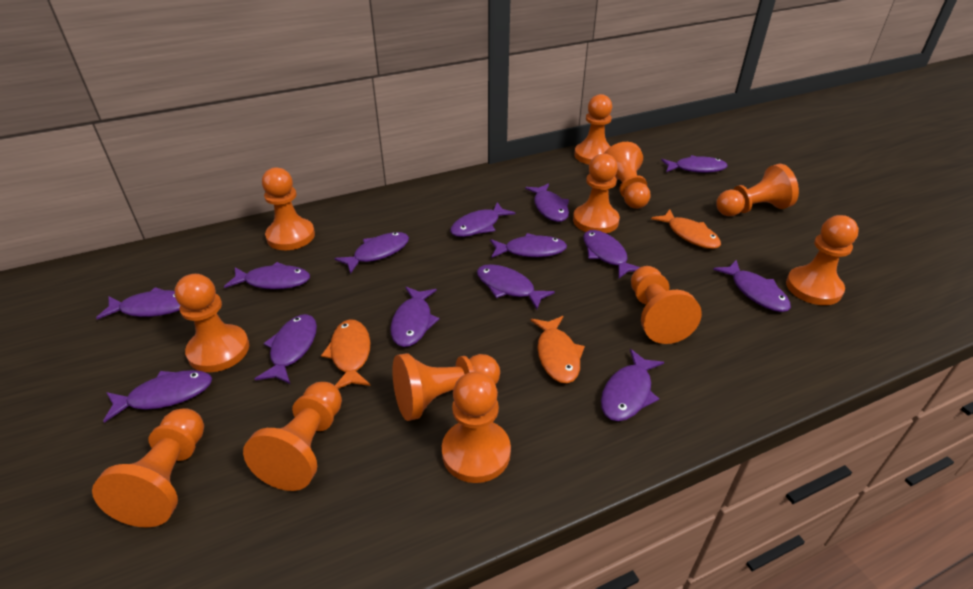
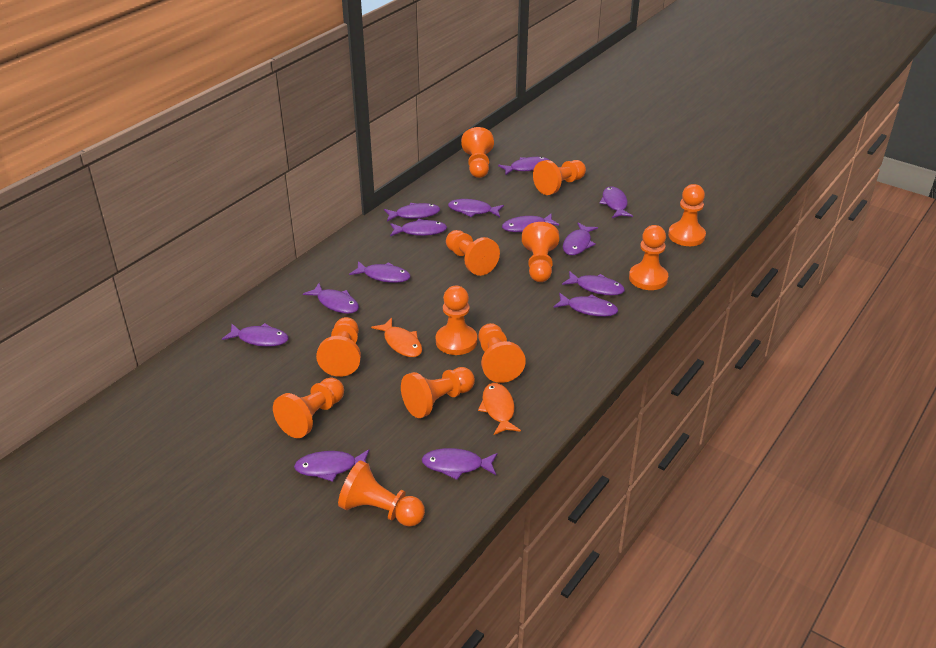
orange fish: 3 -> 2

